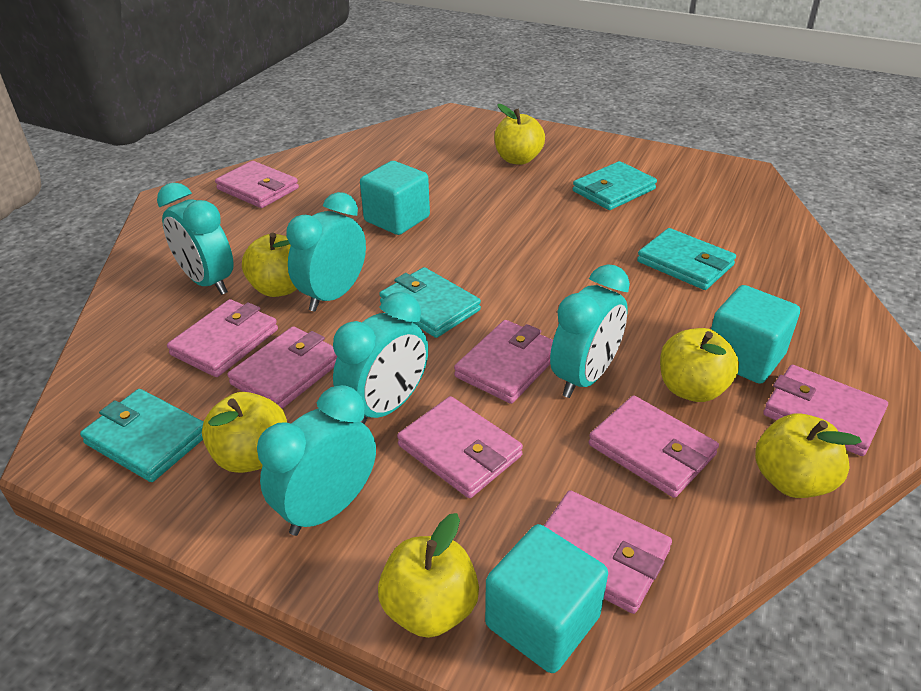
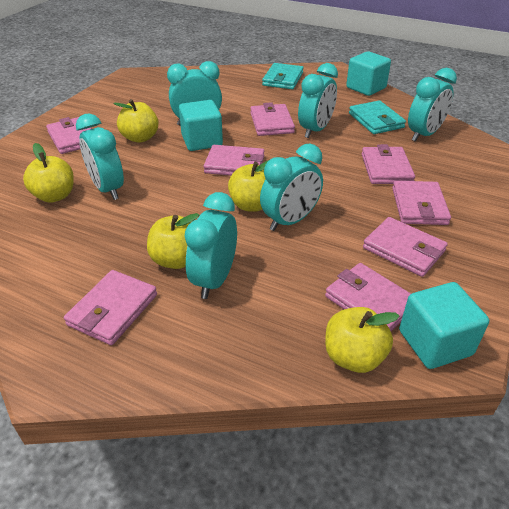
turquoise clock: 5 -> 6
turquoise wallet: 4 -> 2
yellow apple: 6 -> 5

